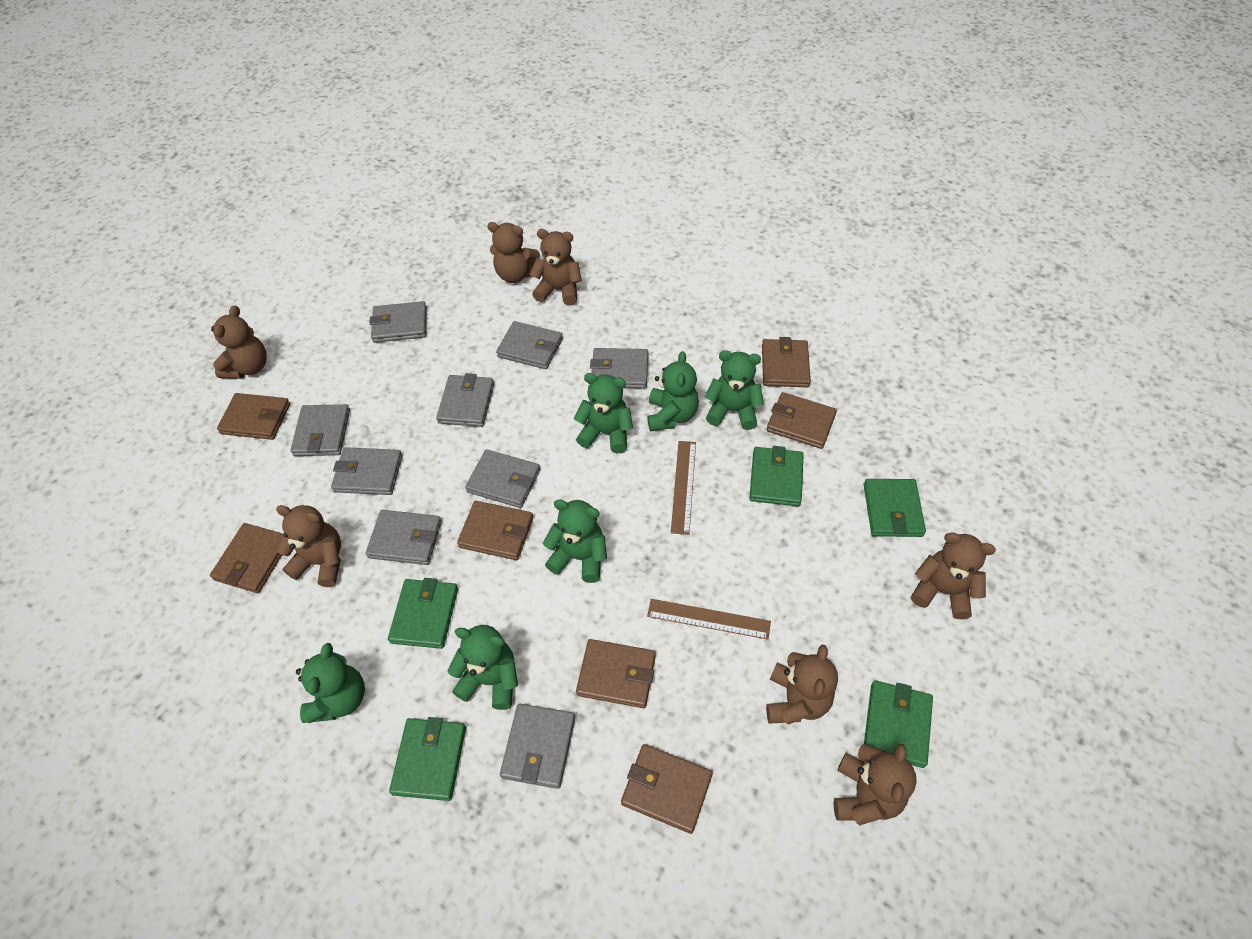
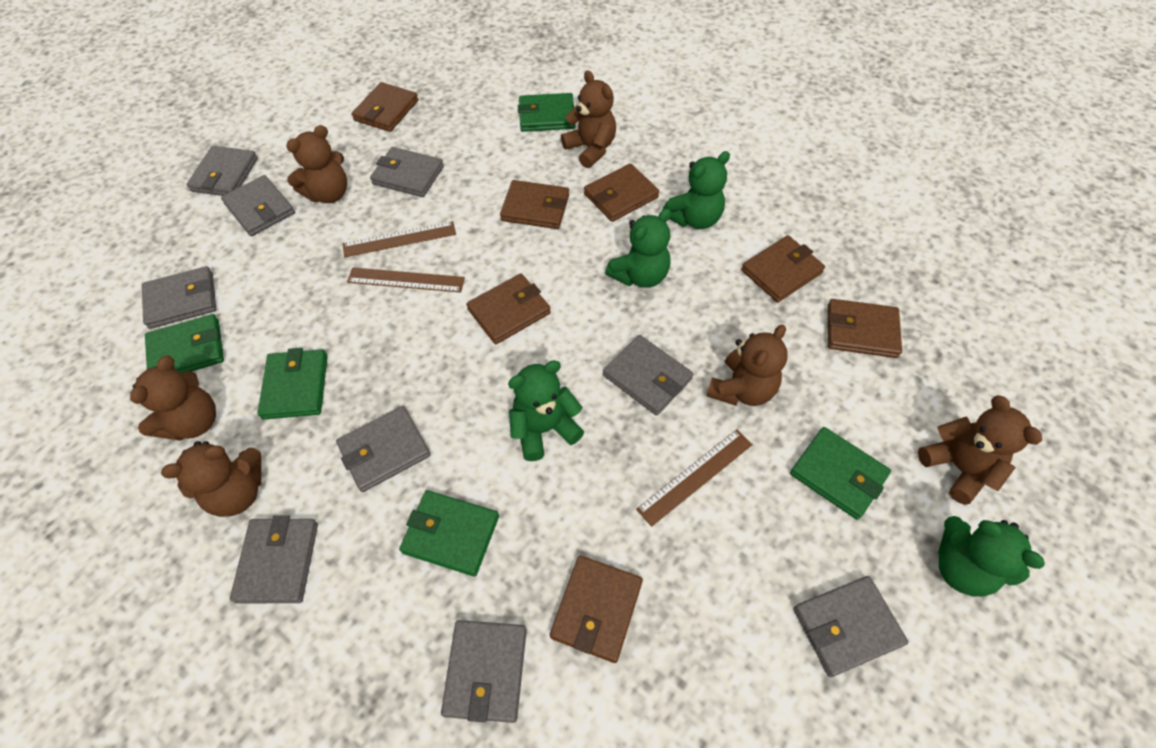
brown ruler: 2 -> 3
brown teddy bear: 7 -> 6
green teddy bear: 6 -> 4

